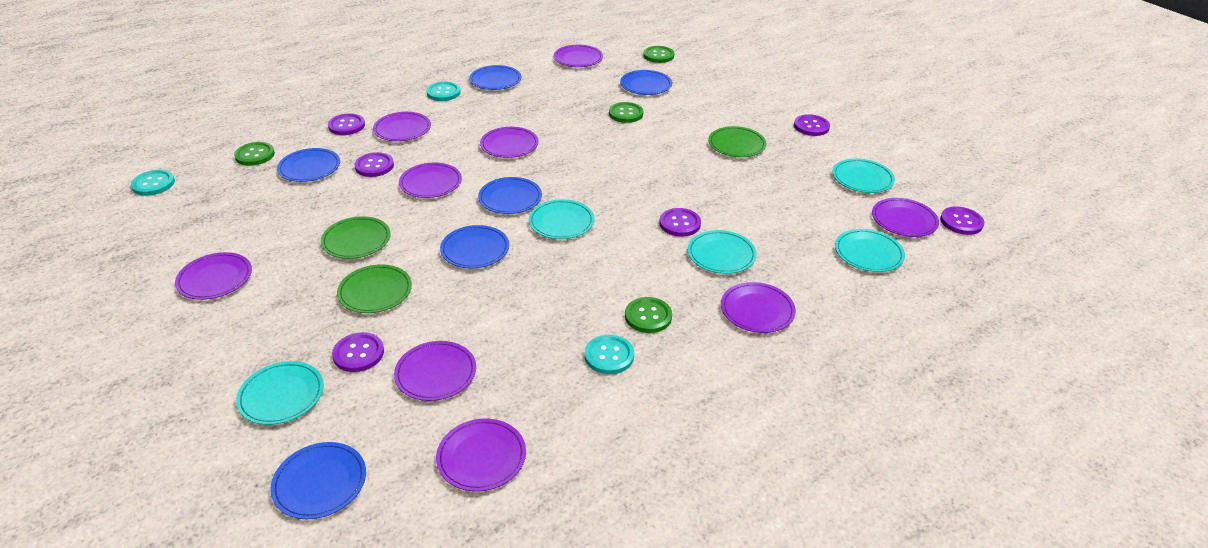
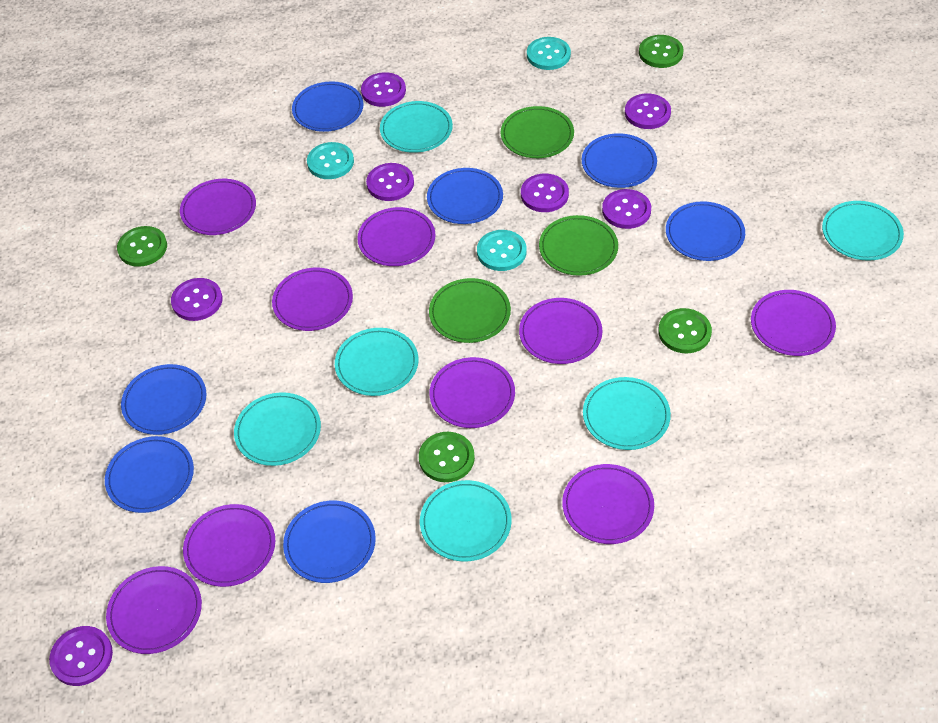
blue plate: 6 -> 7
purple button: 6 -> 7
turquoise plate: 5 -> 6

